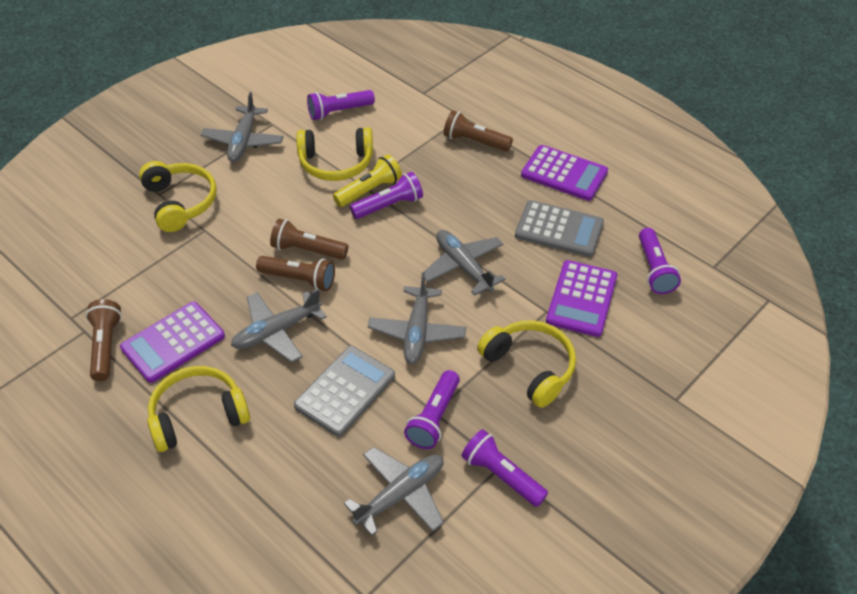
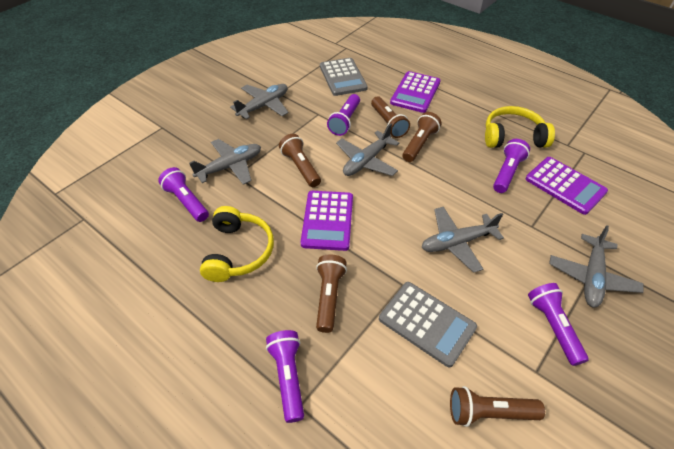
brown flashlight: 4 -> 5
yellow flashlight: 1 -> 0
yellow headphones: 4 -> 2

